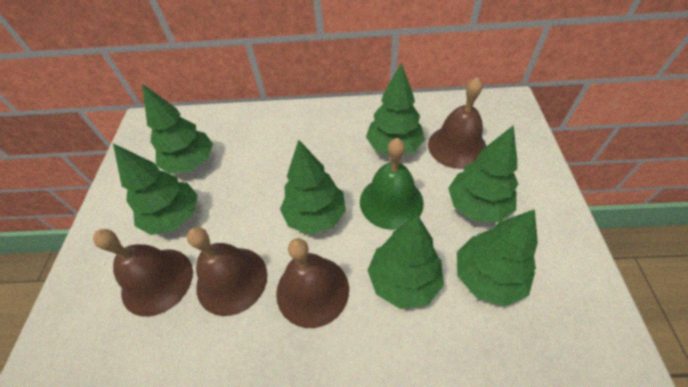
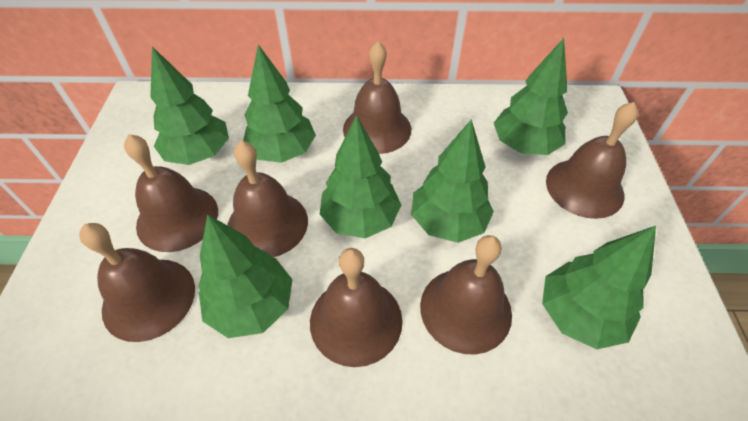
brown bell: 4 -> 7
green bell: 1 -> 0

